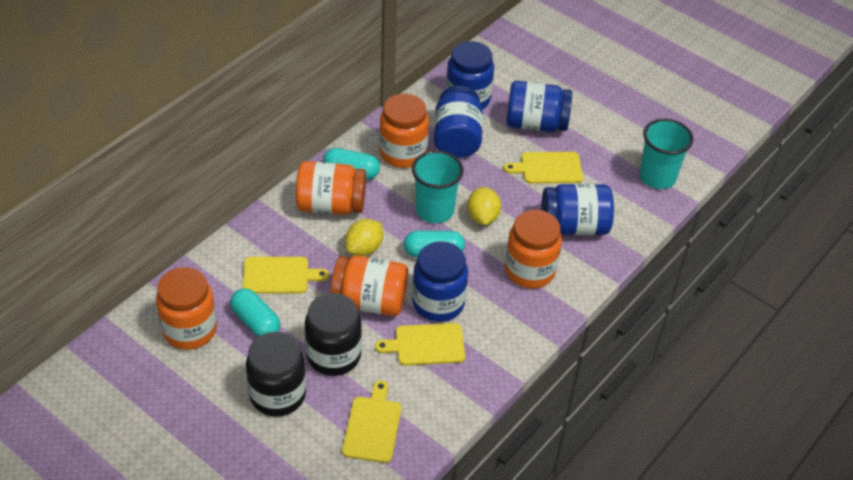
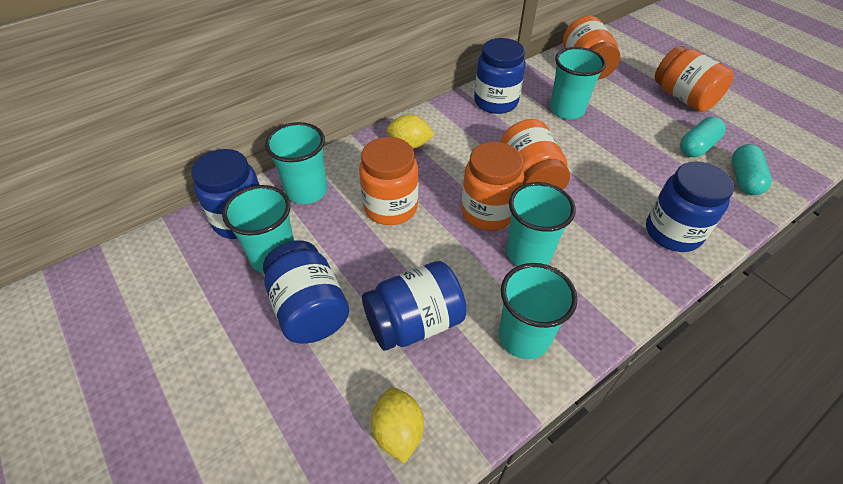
black jar: 2 -> 0
turquoise capsule: 3 -> 2
turquoise cup: 2 -> 5
yellow cutting board: 4 -> 0

